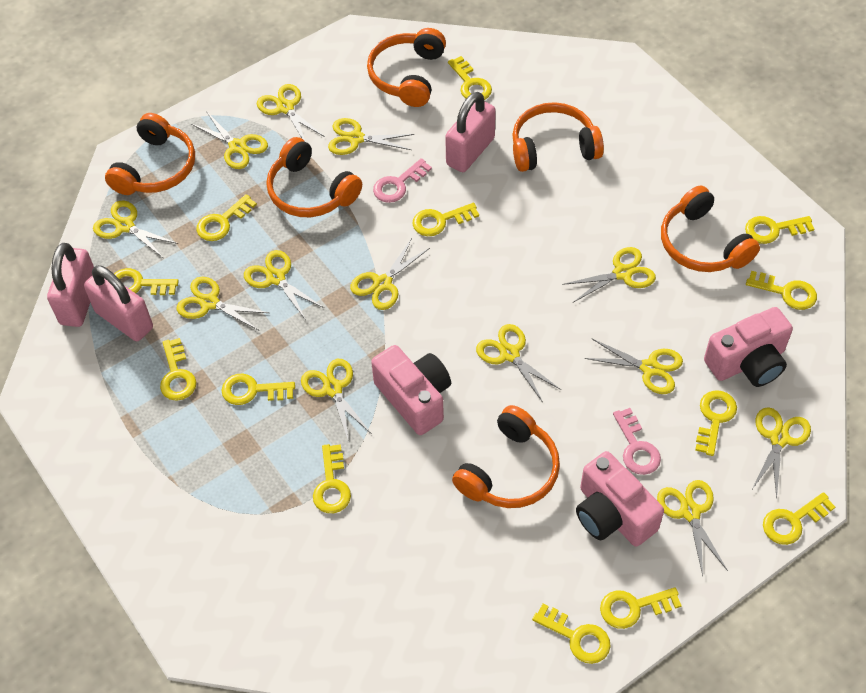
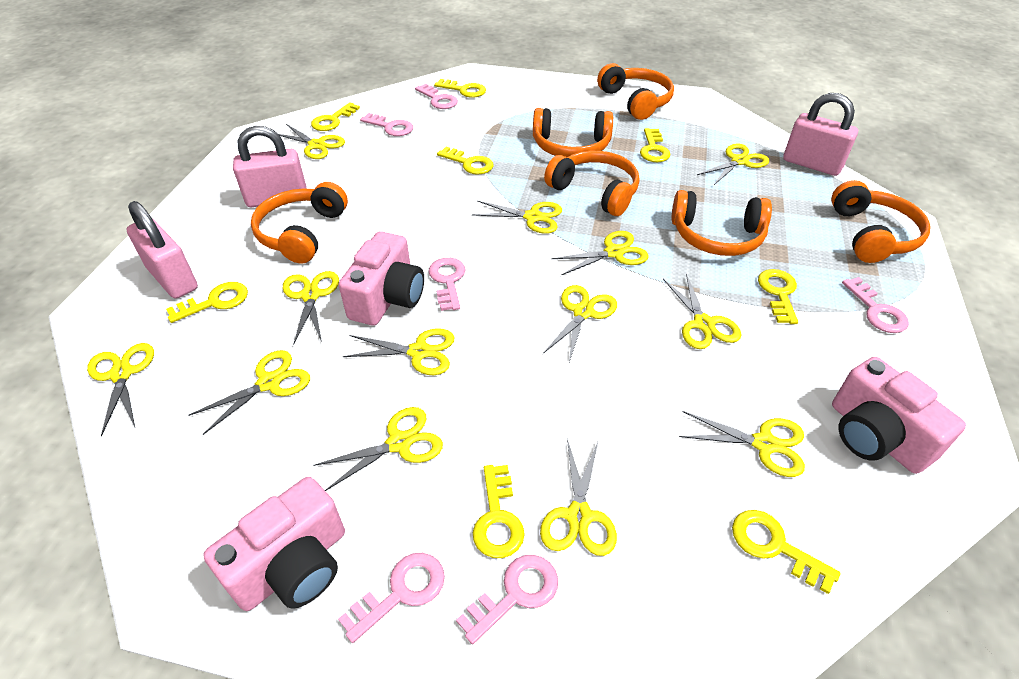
pink key: 2 -> 6
yellow key: 13 -> 8

